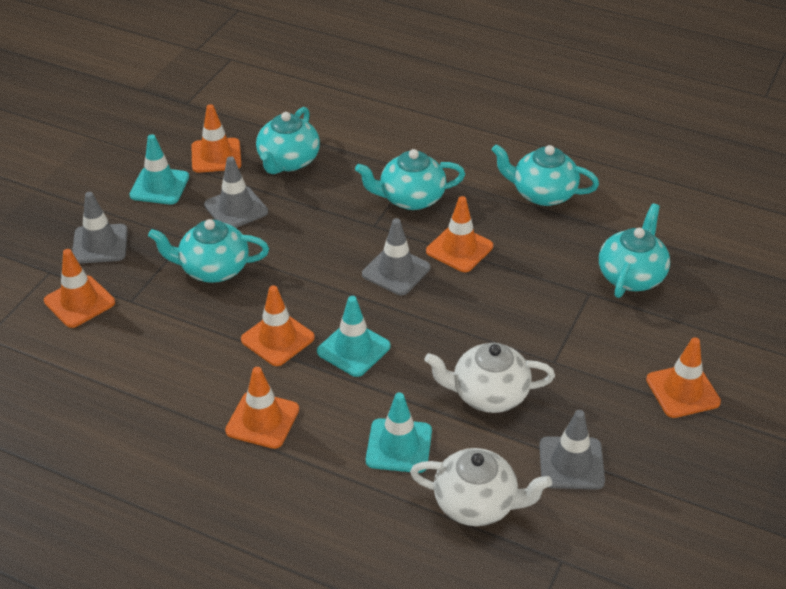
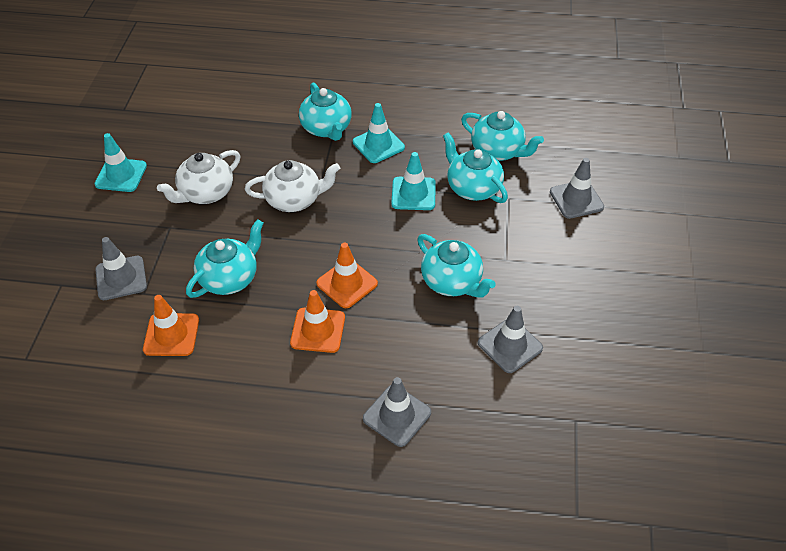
orange traffic cone: 6 -> 3

